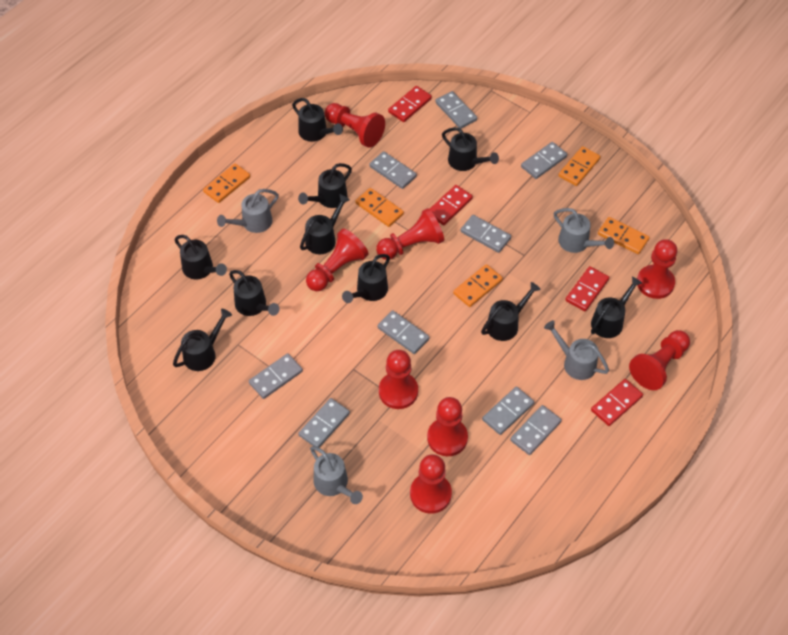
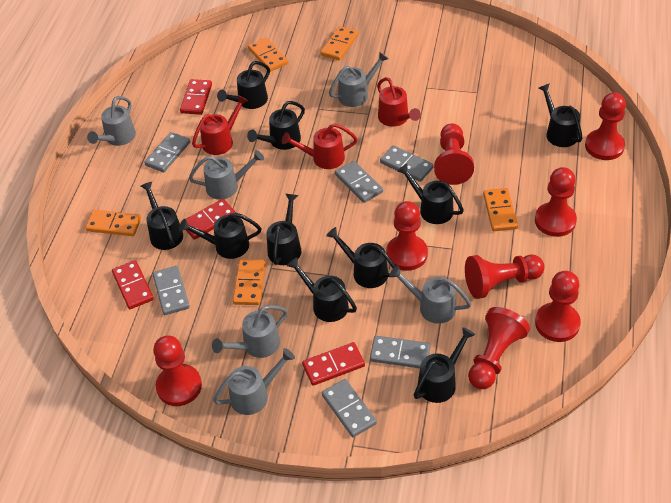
grey domino: 9 -> 6
grey watering can: 4 -> 6
red watering can: 0 -> 3

